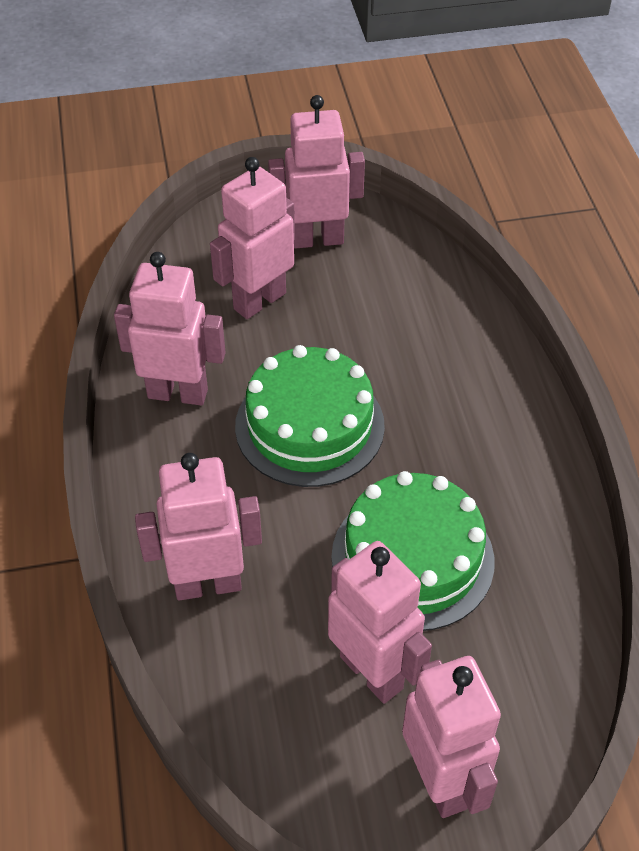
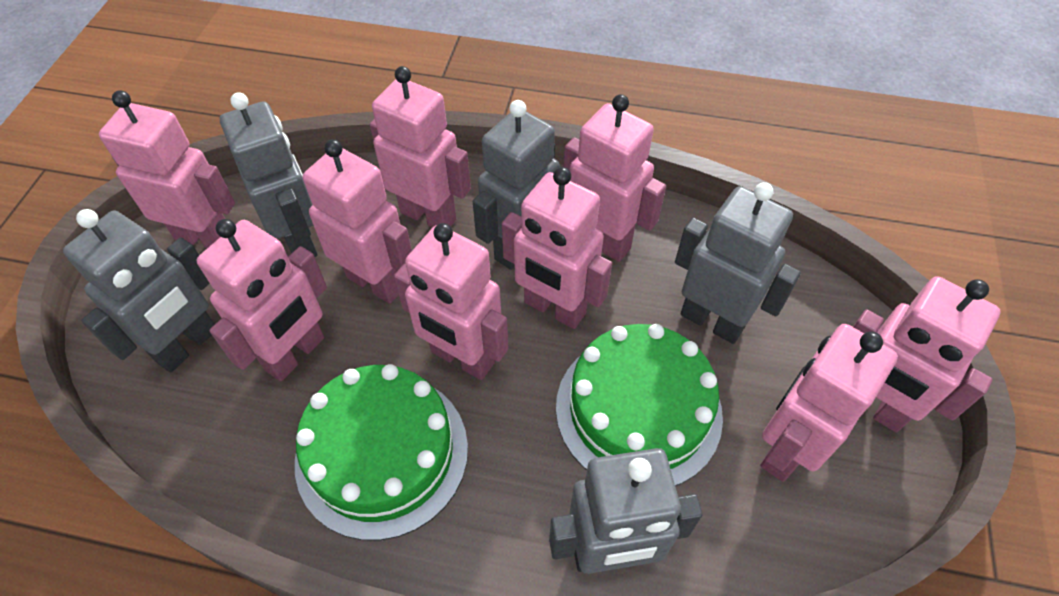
grey robot: 0 -> 5
pink robot: 6 -> 9

